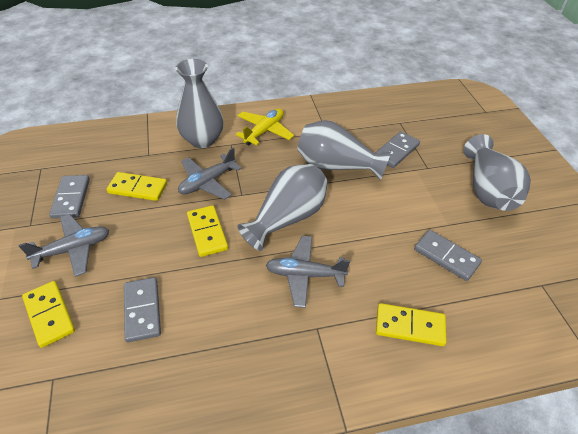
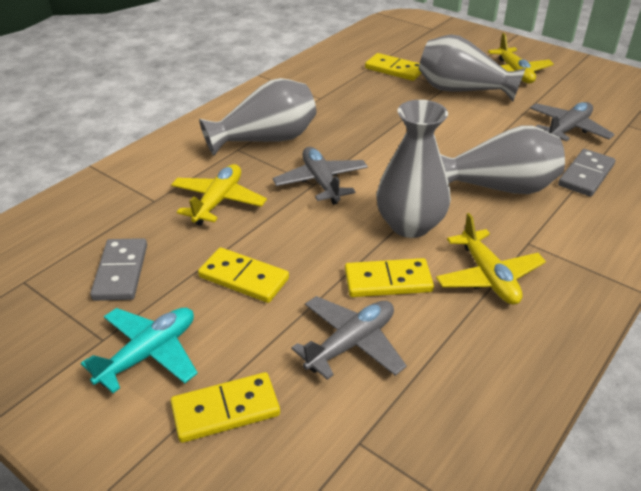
grey domino: 4 -> 2
turquoise plane: 0 -> 1
yellow plane: 1 -> 3

